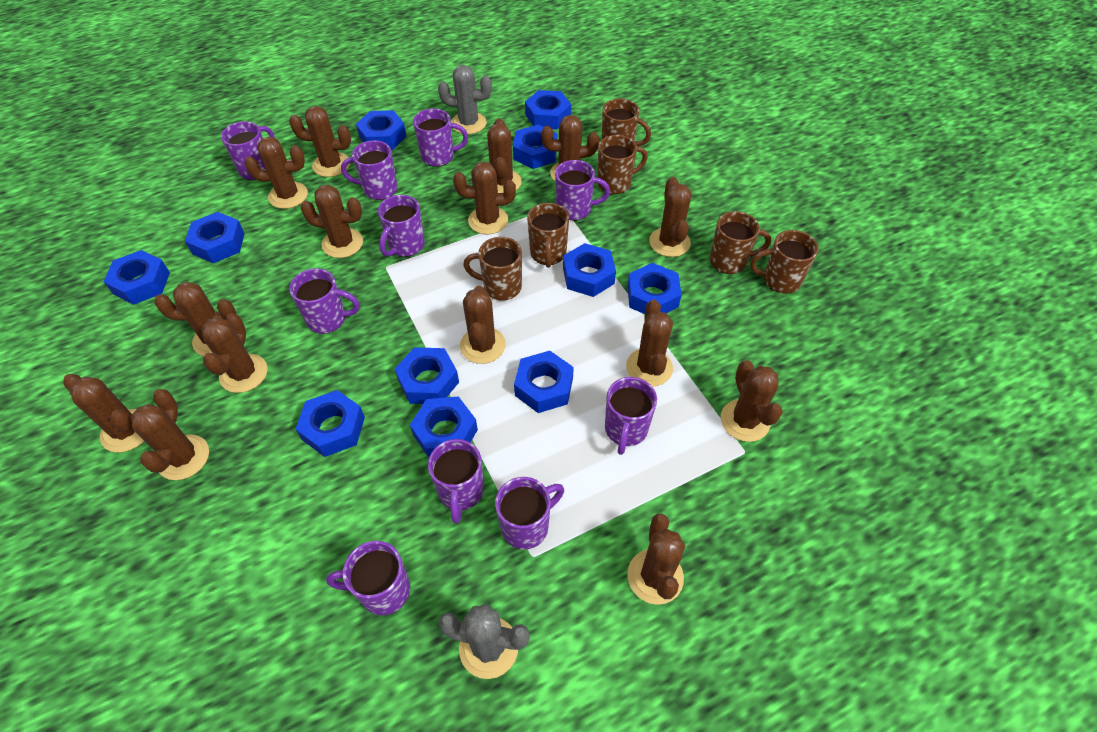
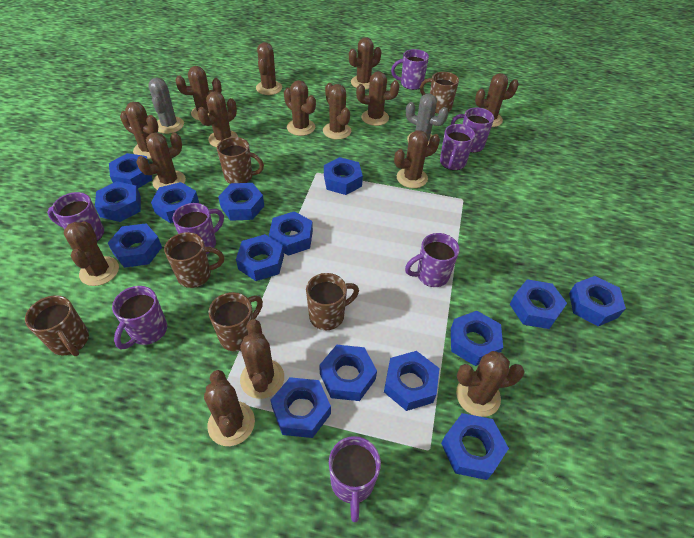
blue nut: 11 -> 15
purple mug: 10 -> 8

